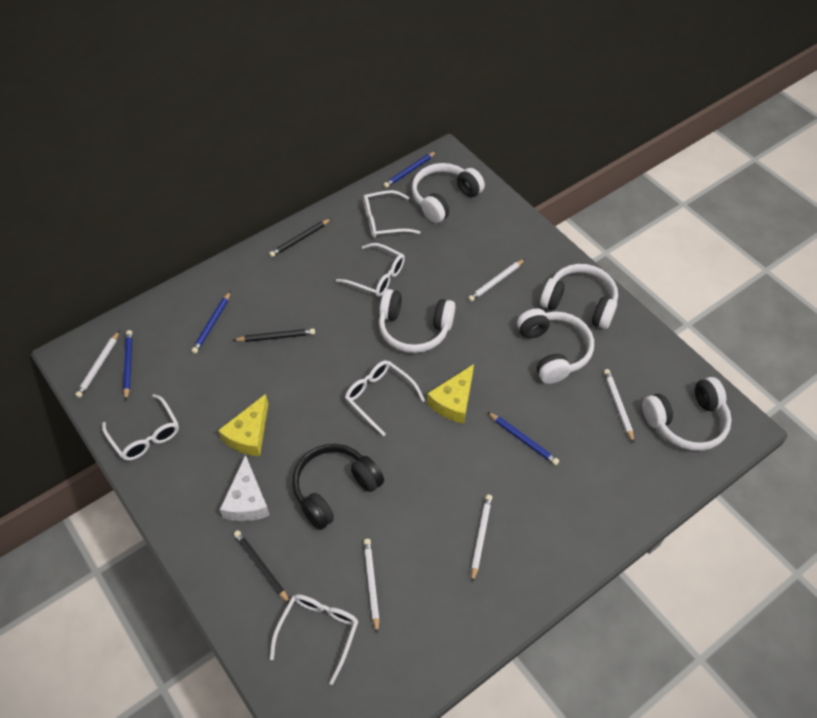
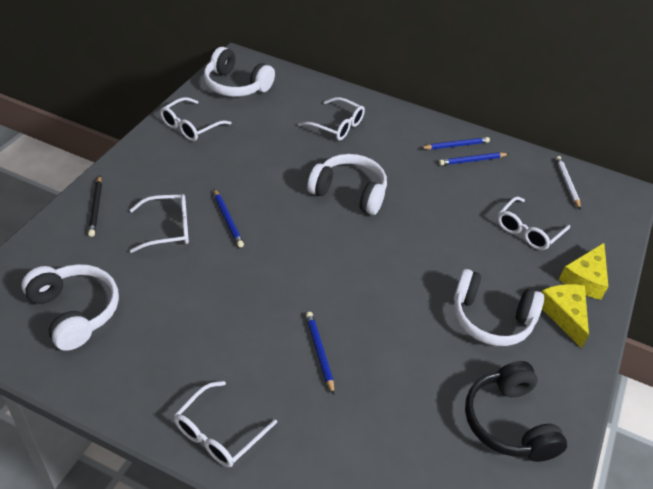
black pencil: 3 -> 1
white cheese: 1 -> 0
white headphones: 5 -> 4
white pencil: 5 -> 1

